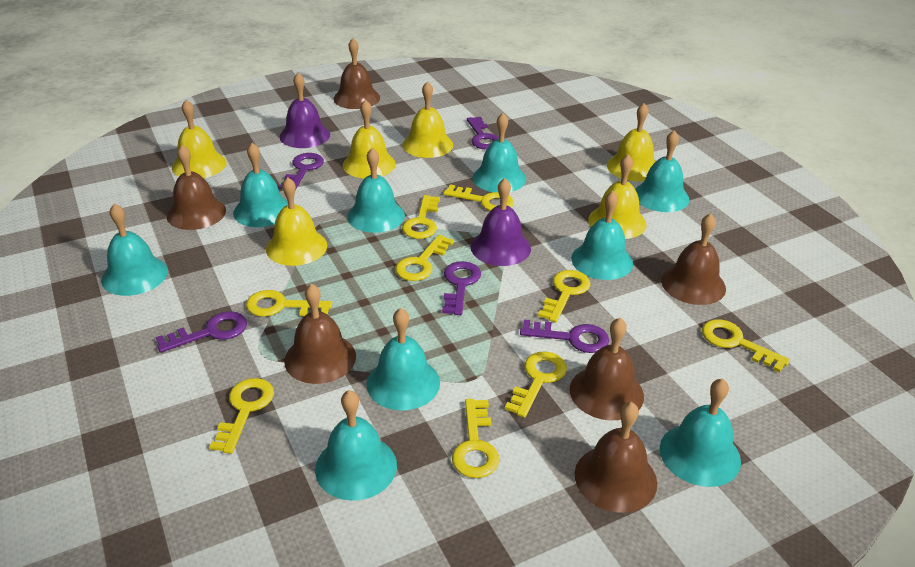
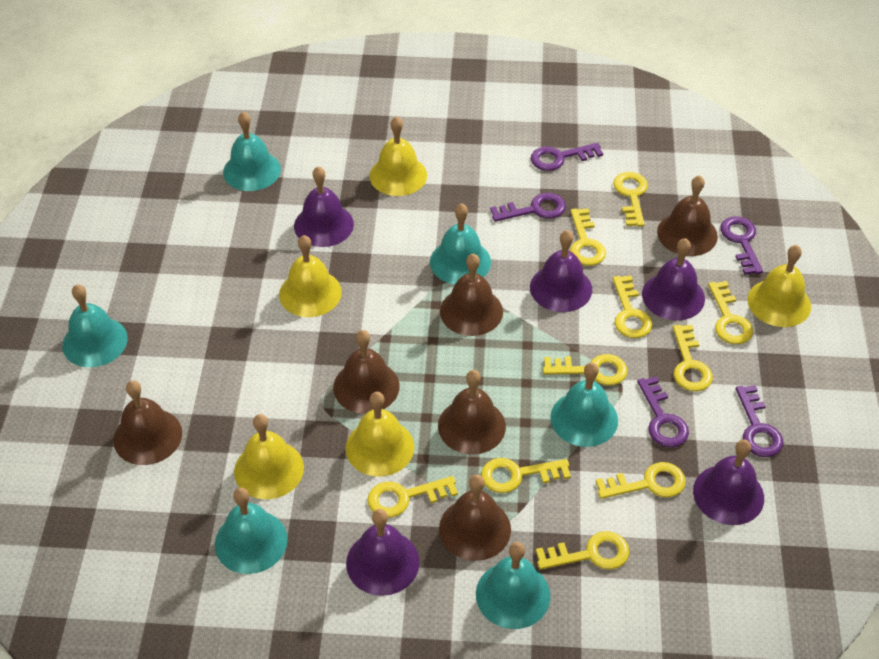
purple bell: 2 -> 5
turquoise bell: 9 -> 6
yellow bell: 6 -> 5
yellow key: 9 -> 10

